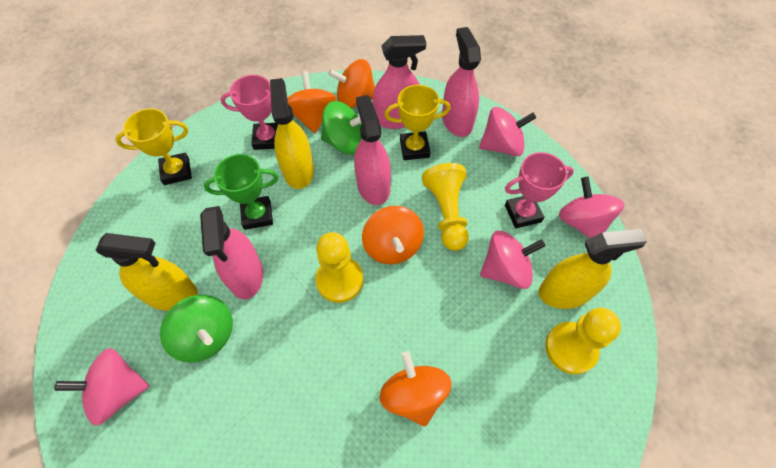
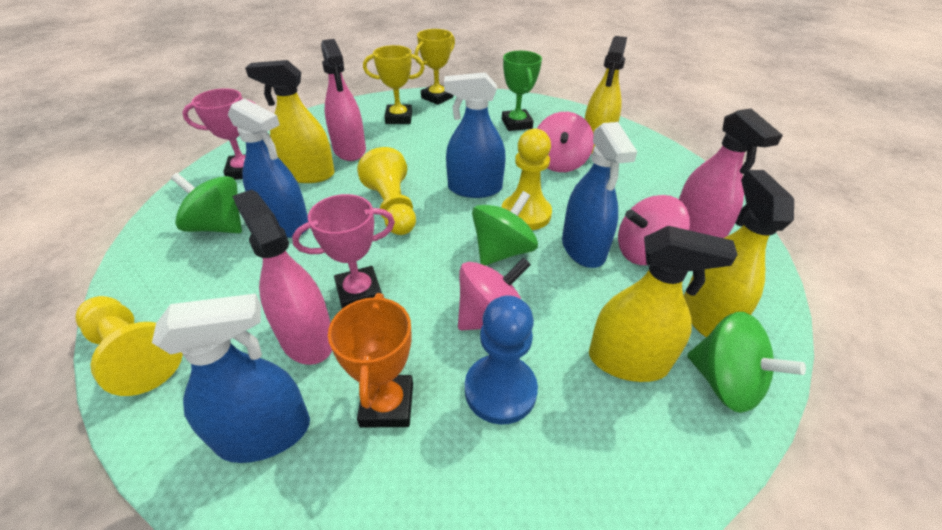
blue pawn: 0 -> 1
blue spray bottle: 0 -> 4
green spinning top: 2 -> 3
orange spinning top: 4 -> 0
orange trophy: 0 -> 1
pink spinning top: 4 -> 3
pink spray bottle: 4 -> 3
yellow spray bottle: 3 -> 4

